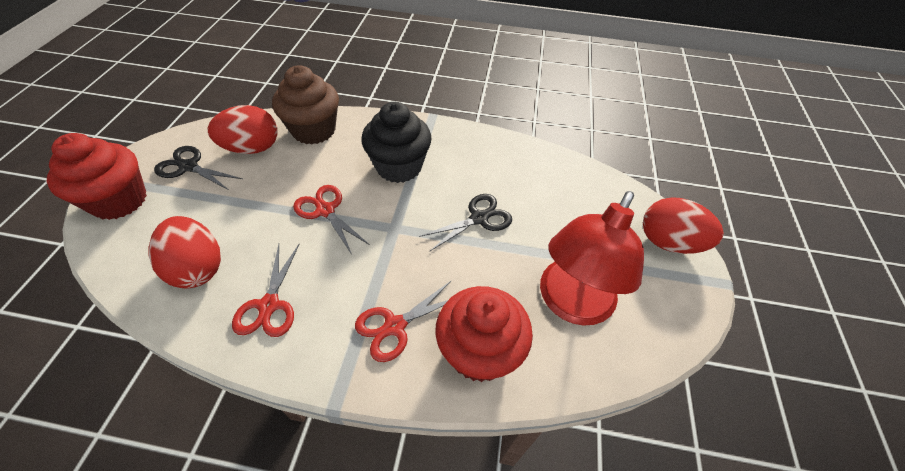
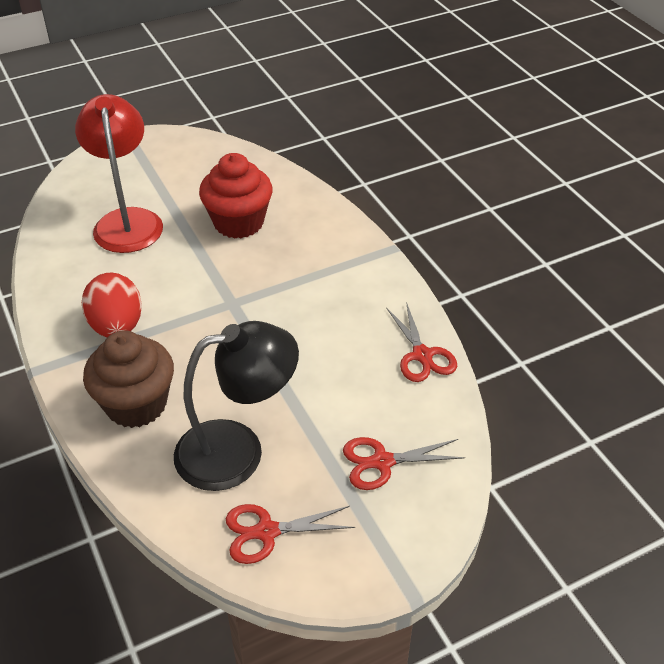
black cupcake: 1 -> 0
black lamp: 0 -> 1
black scissors: 2 -> 0
red cupcake: 2 -> 1
red egg: 3 -> 1

